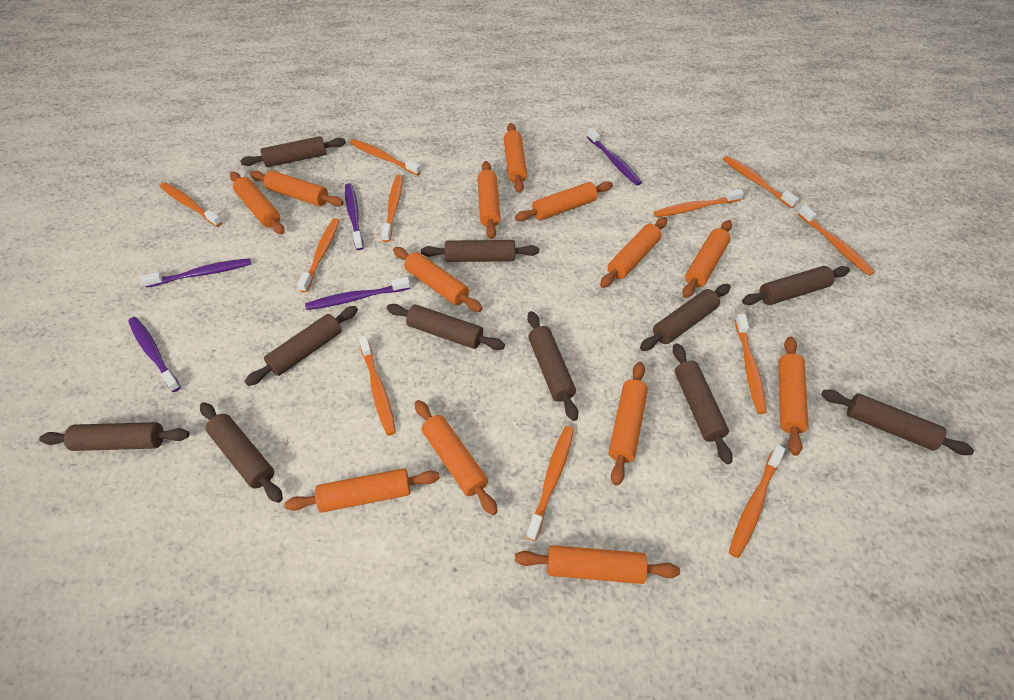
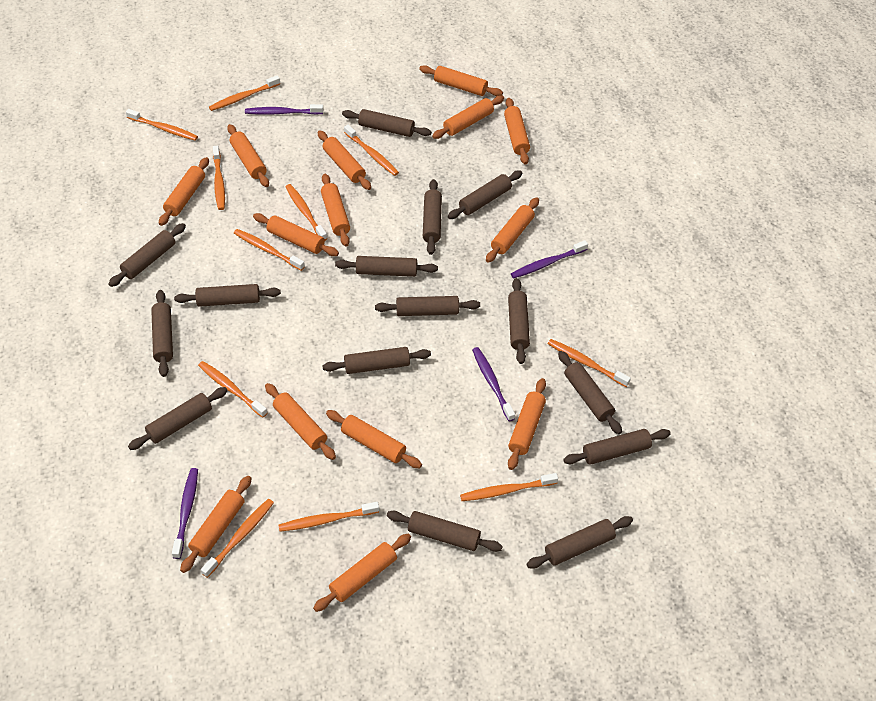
brown rolling pin: 11 -> 15
orange rolling pin: 13 -> 14
purple toothbrush: 5 -> 4

